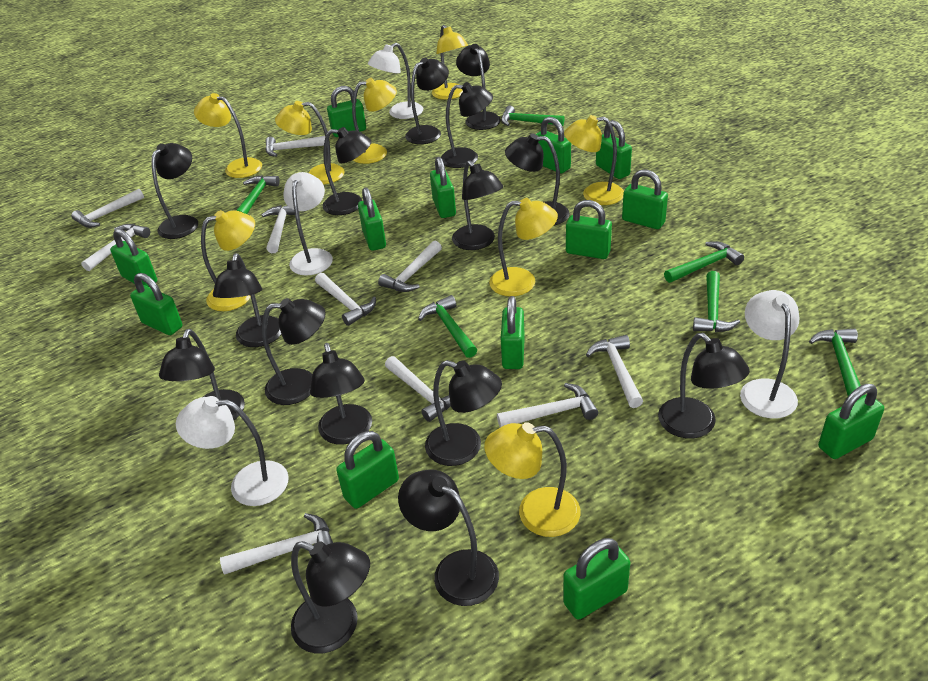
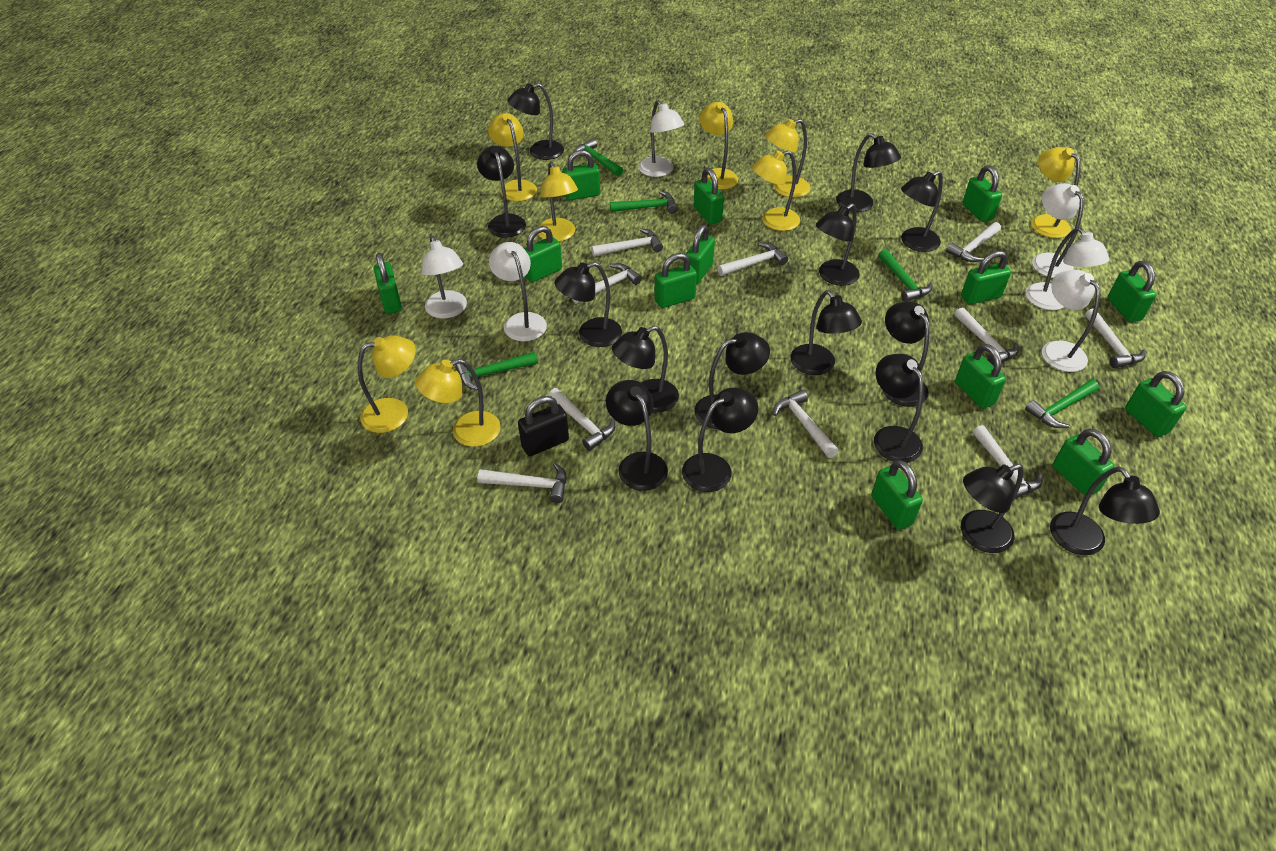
black padlock: 0 -> 1
green hammer: 6 -> 5
white lamp: 4 -> 6

